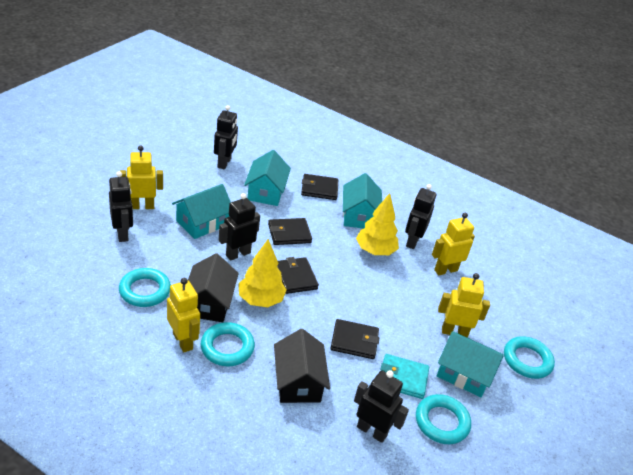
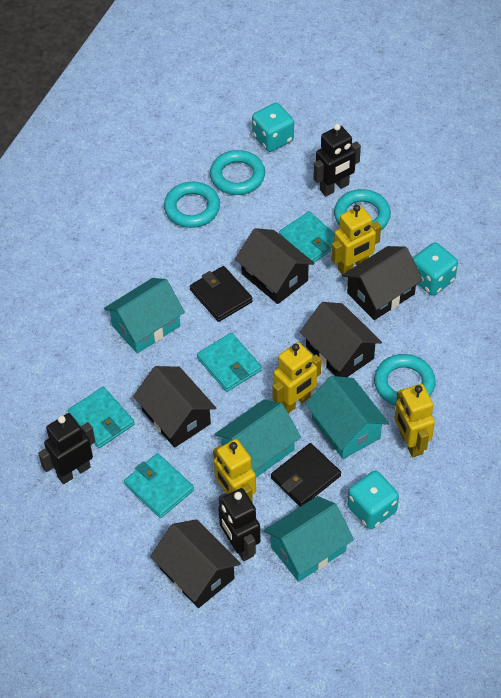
black house: 2 -> 5
black robot: 5 -> 3
black wallet: 4 -> 2
turquoise dice: 0 -> 3
turquoise wallet: 1 -> 4
yellow tree: 2 -> 0

